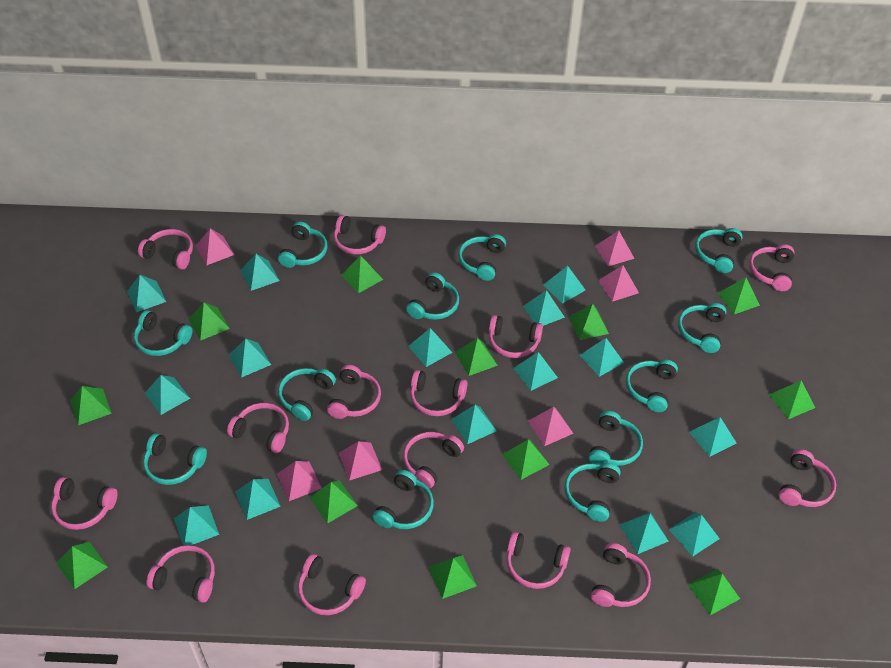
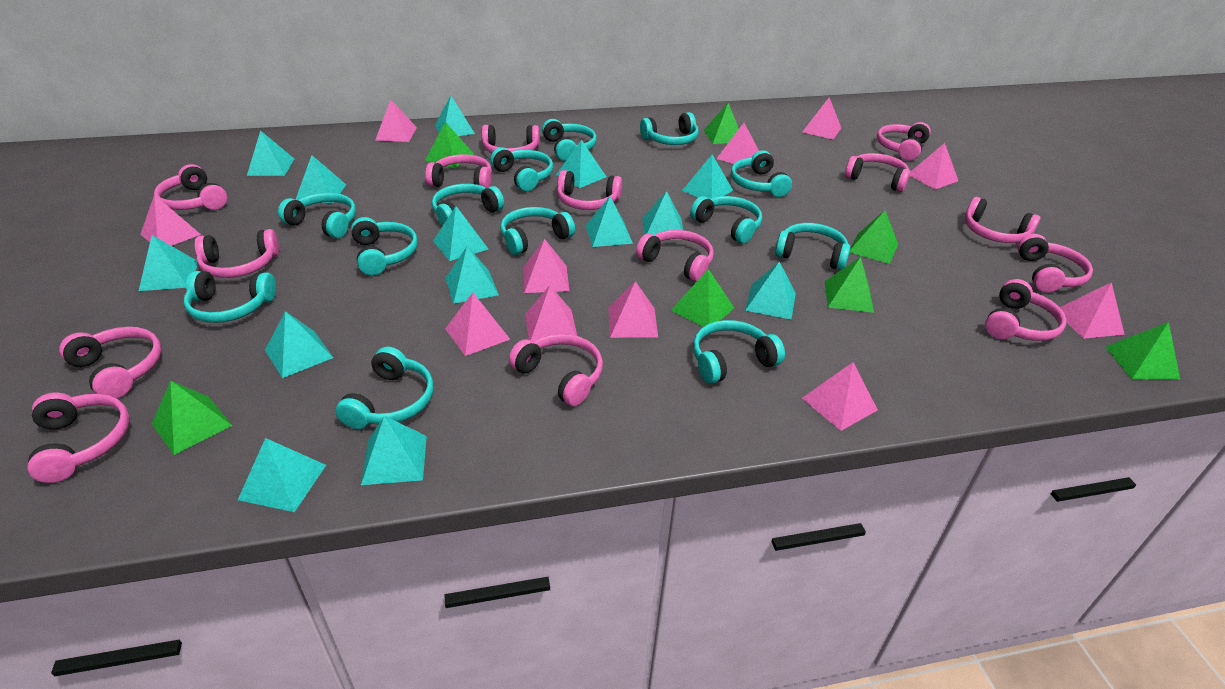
green pyramid: 12 -> 7
pink pyramid: 6 -> 11
turquoise headphones: 12 -> 13
turquoise pyramid: 15 -> 14

